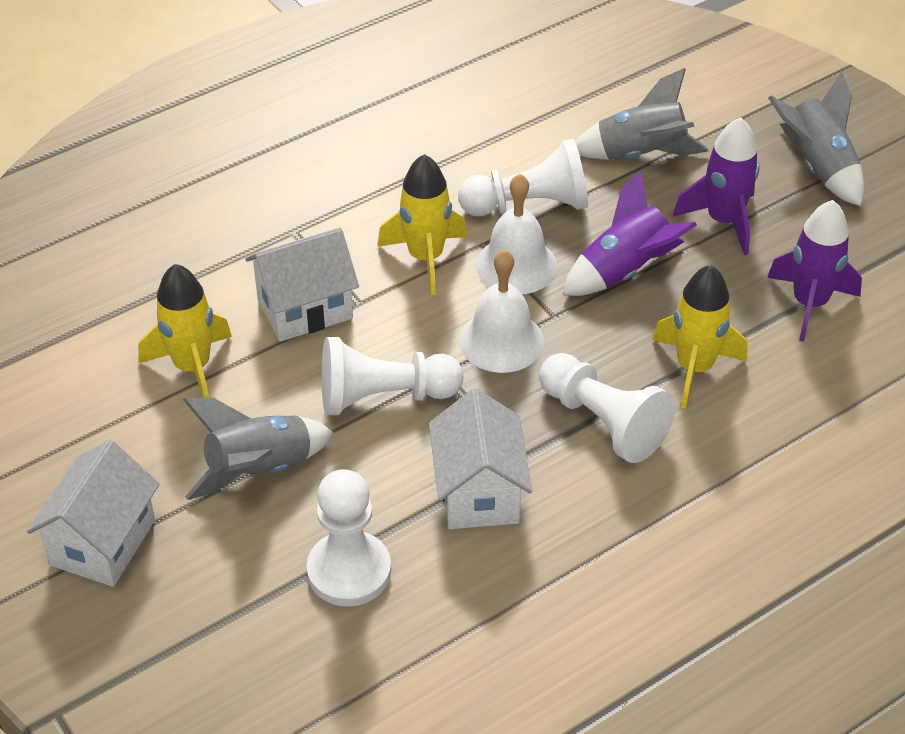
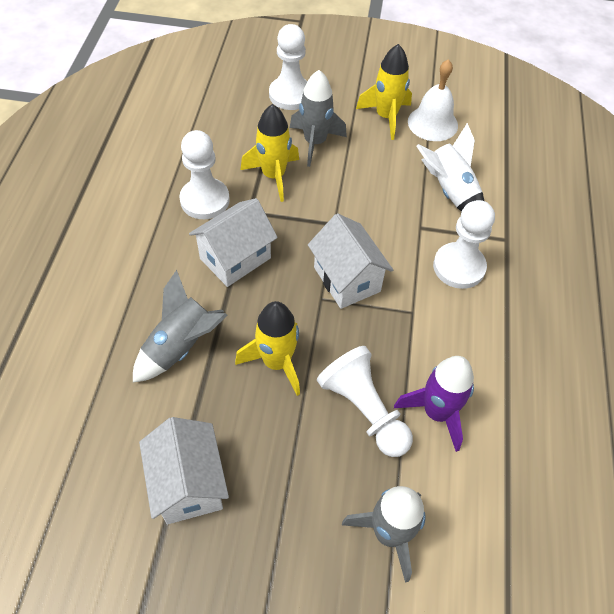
purple rocket: 3 -> 1
white bell: 2 -> 1
white rocket: 0 -> 1

